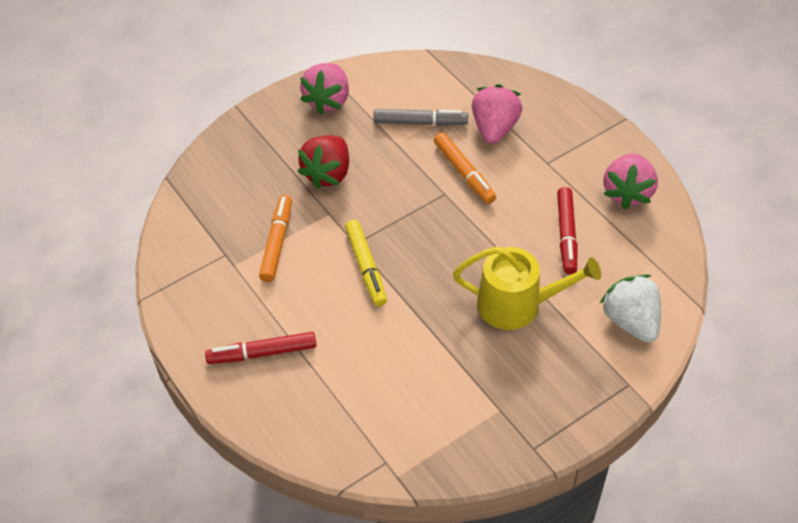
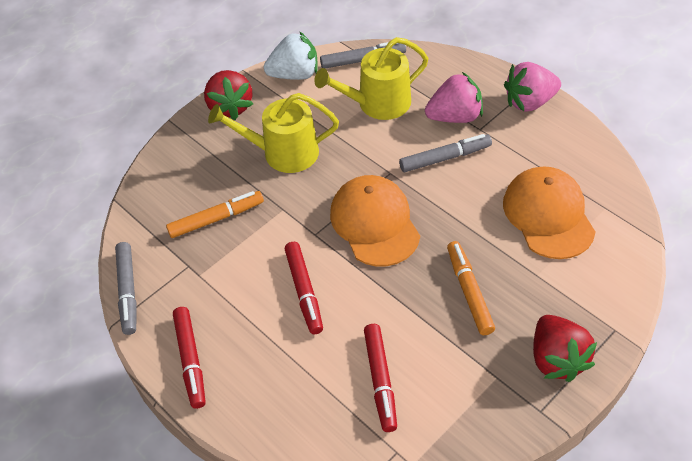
grey marker: 1 -> 3
orange cap: 0 -> 2
pink strawberry: 3 -> 2
red marker: 2 -> 3
red strawberry: 1 -> 2
yellow marker: 1 -> 0
yellow watering can: 1 -> 2

